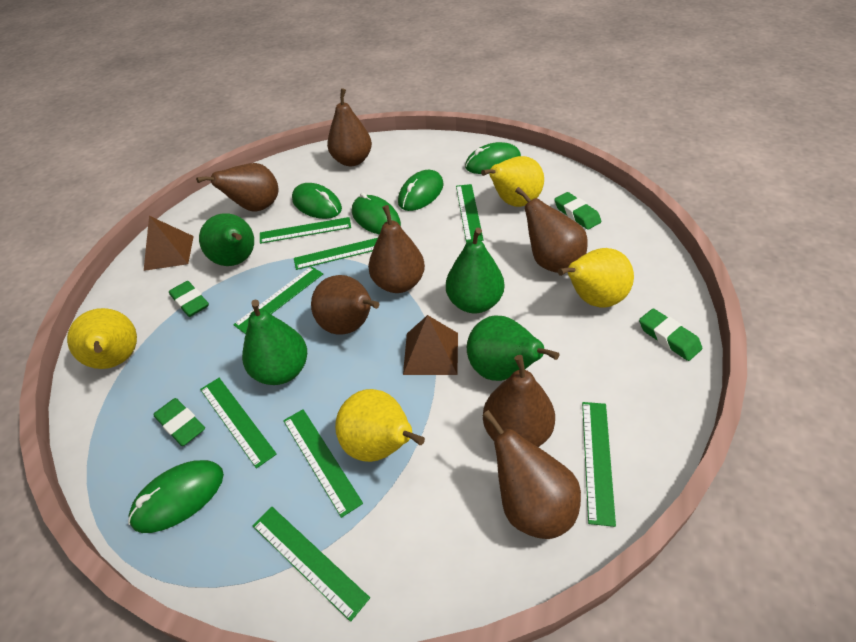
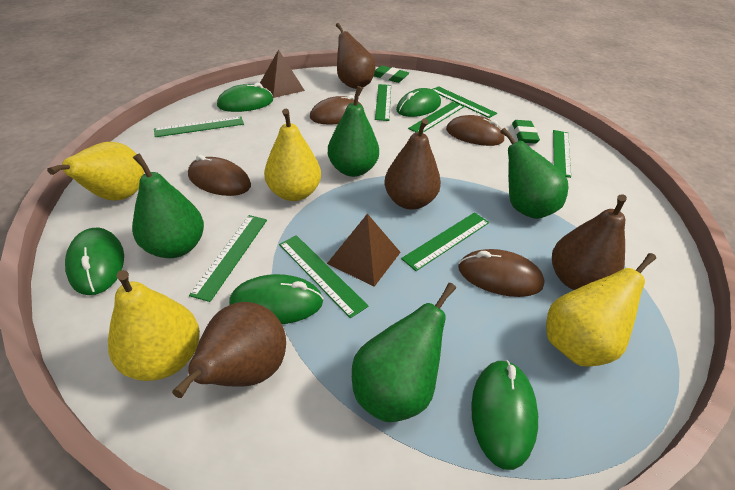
brown mouse: 0 -> 4
brown pear: 7 -> 4
green eraser: 4 -> 2

